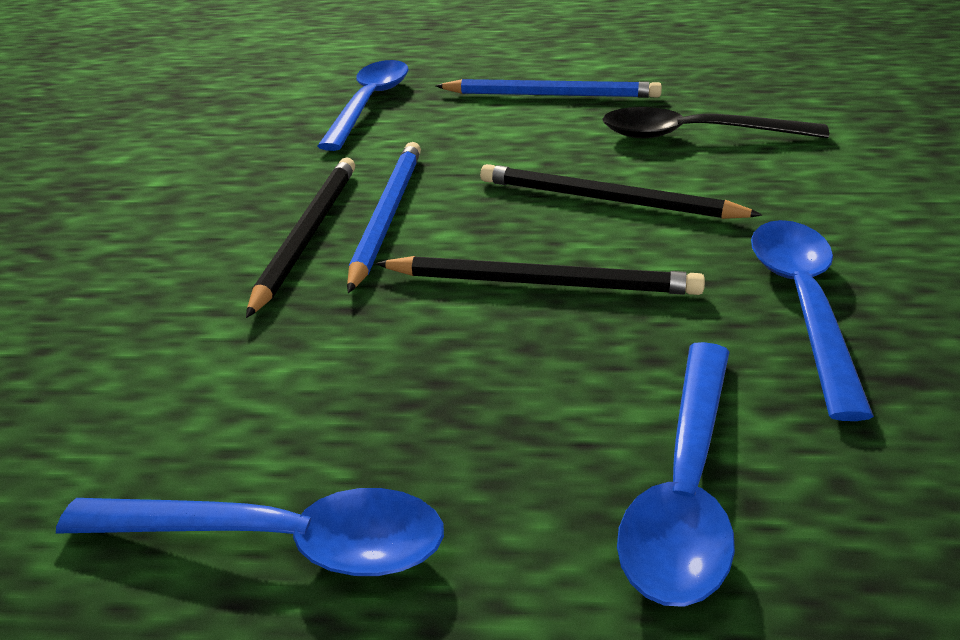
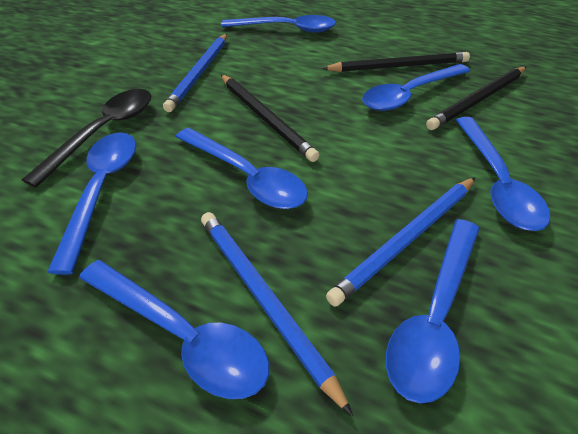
blue pencil: 2 -> 3
blue spoon: 4 -> 7

